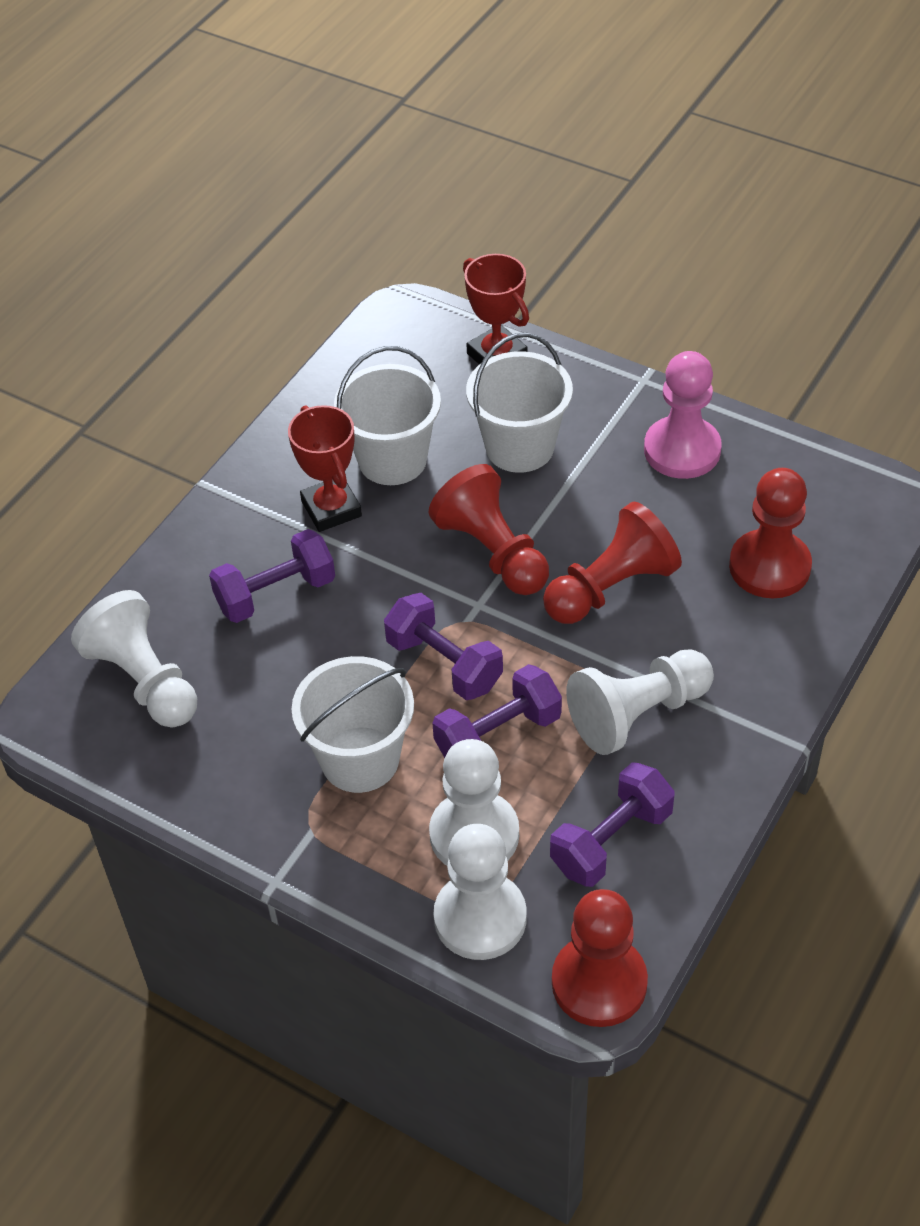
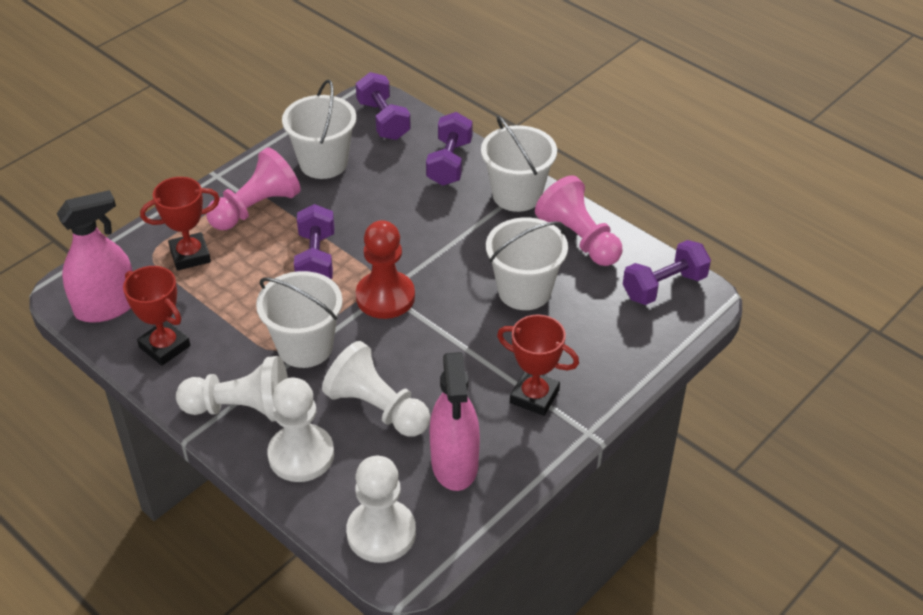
pink pawn: 1 -> 2
pink spray bottle: 0 -> 2
red pawn: 4 -> 1
red trophy: 2 -> 3
white bucket: 3 -> 4

